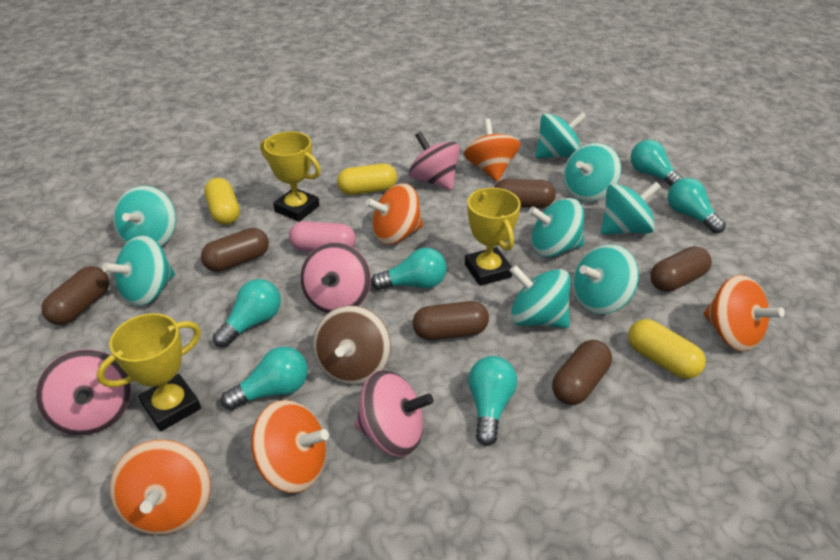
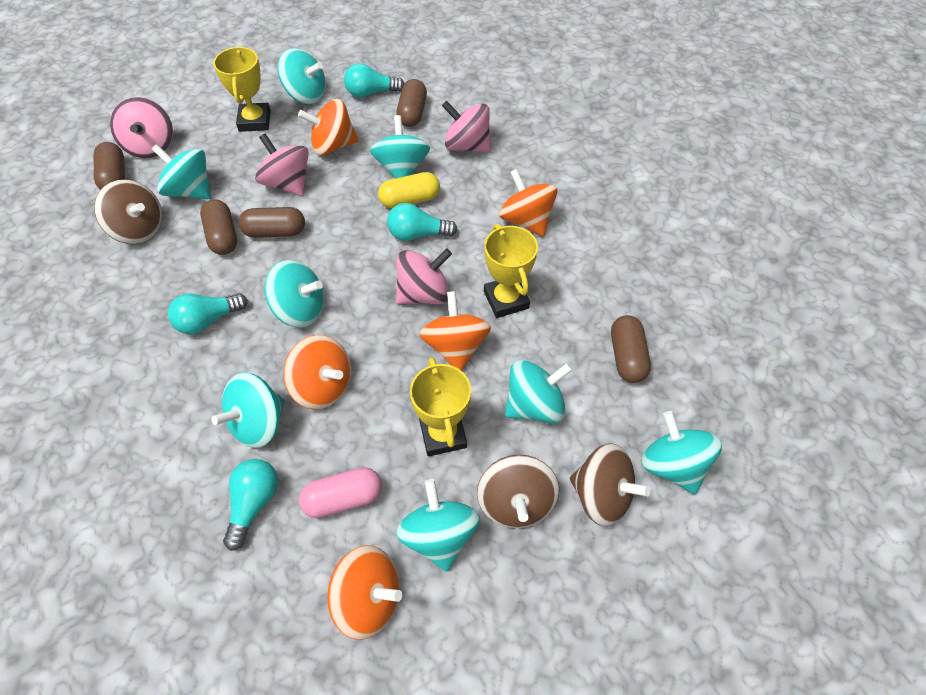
brown capsule: 6 -> 5
brown spinning top: 1 -> 3
turquoise light bulb: 6 -> 4
yellow capsule: 3 -> 1

